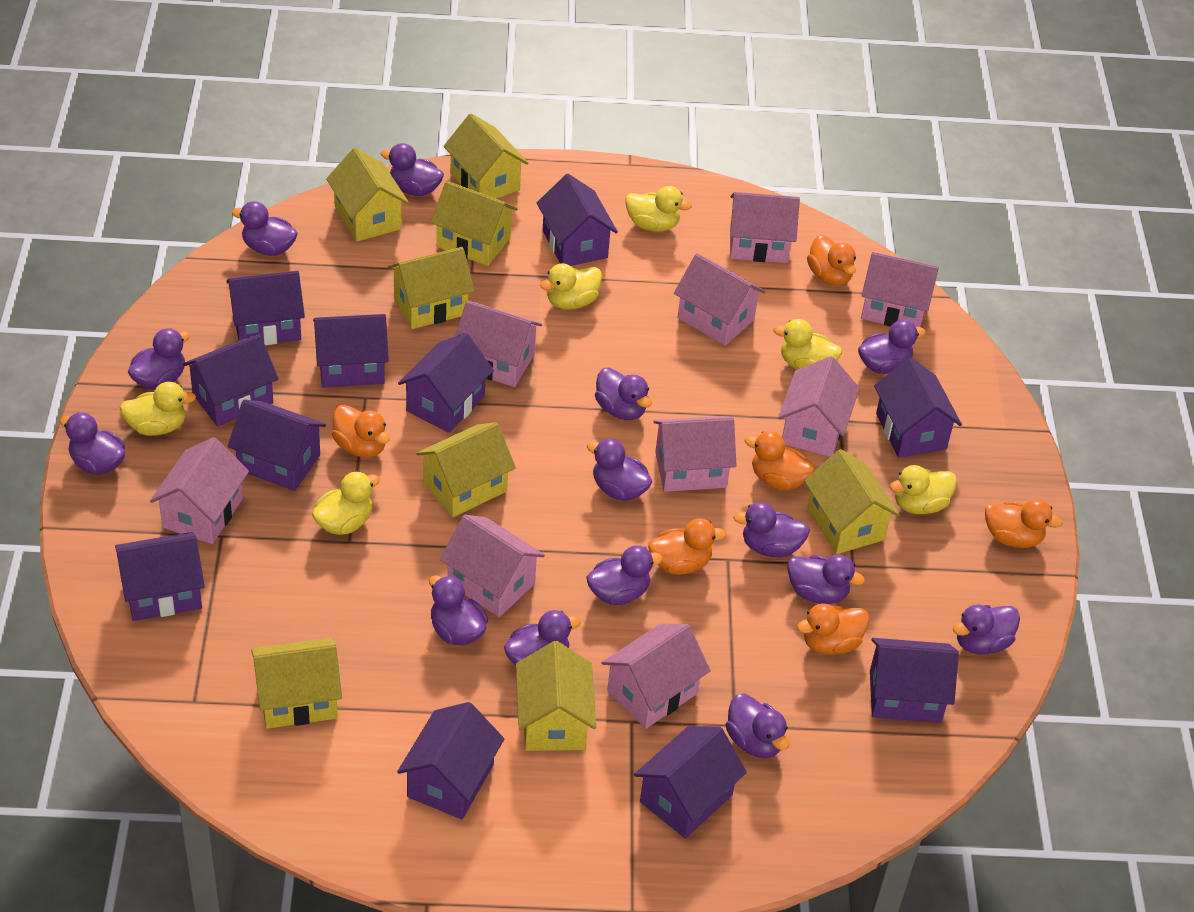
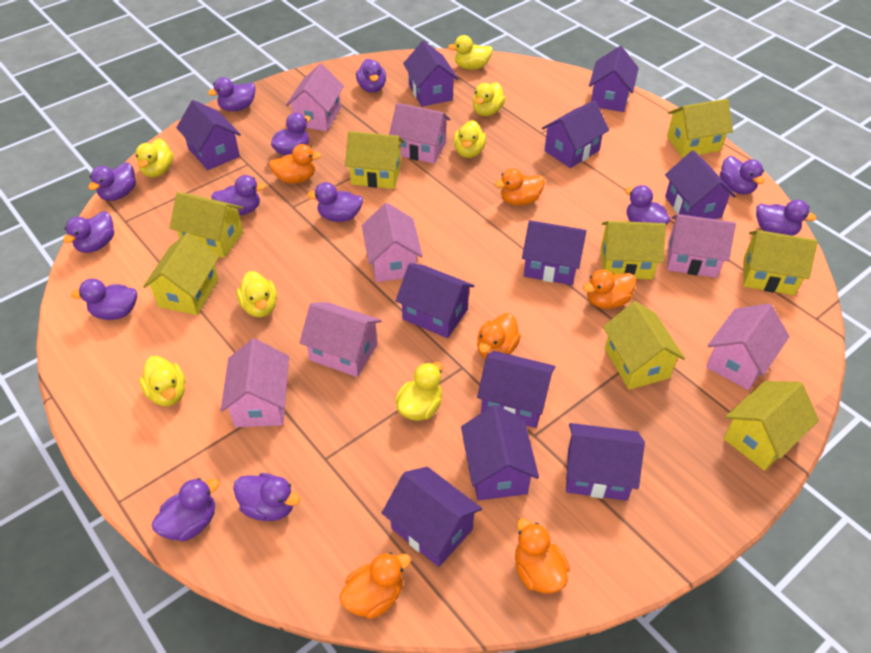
pink house: 9 -> 7
purple duck: 14 -> 13
yellow duck: 6 -> 7

